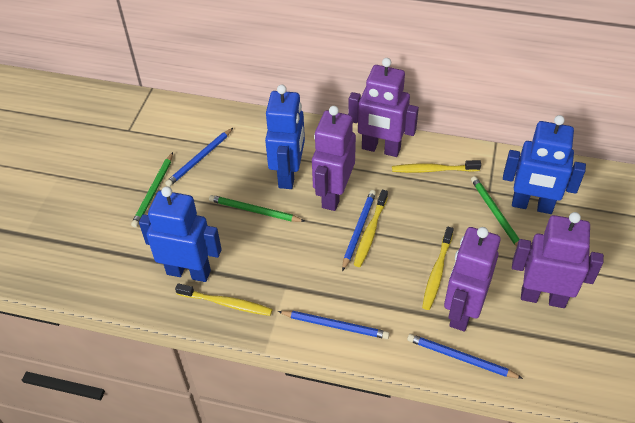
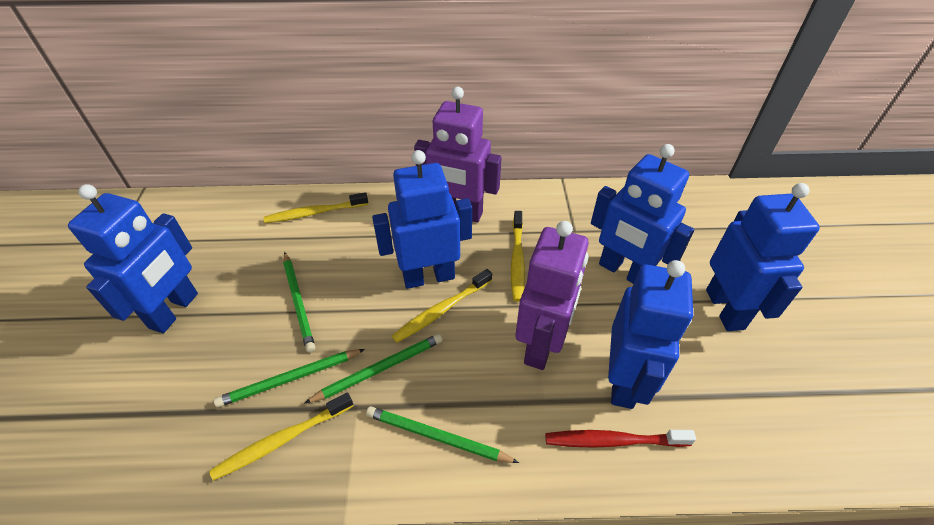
blue pencil: 4 -> 0
blue robot: 3 -> 5
green pencil: 3 -> 4
purple robot: 4 -> 2
red toothbrush: 0 -> 1

